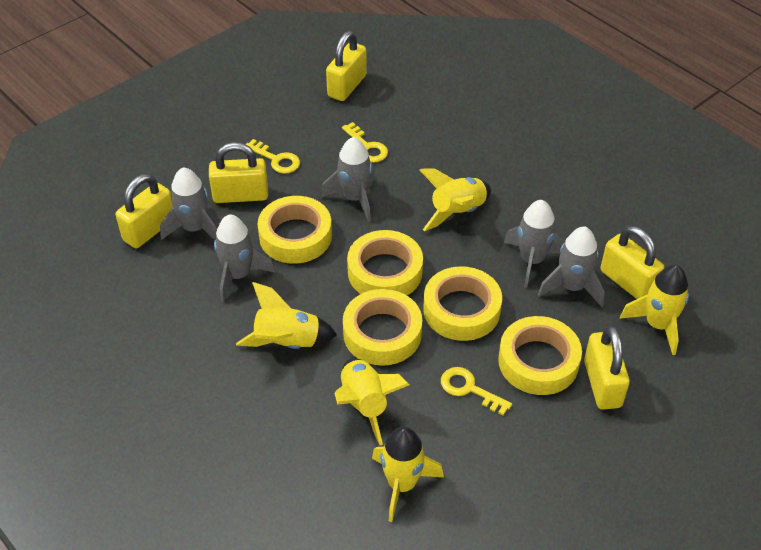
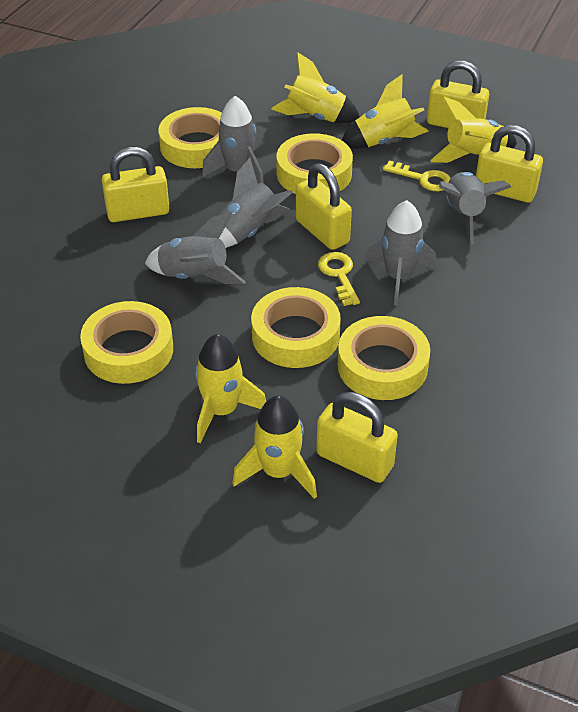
yellow key: 3 -> 2

